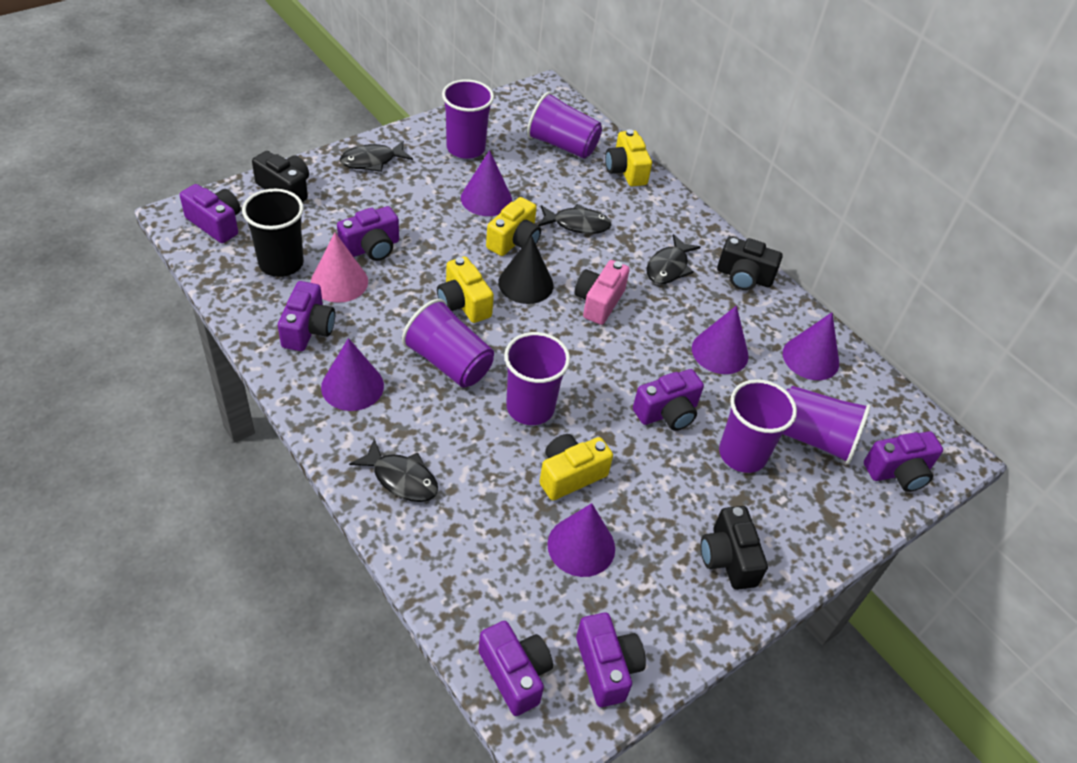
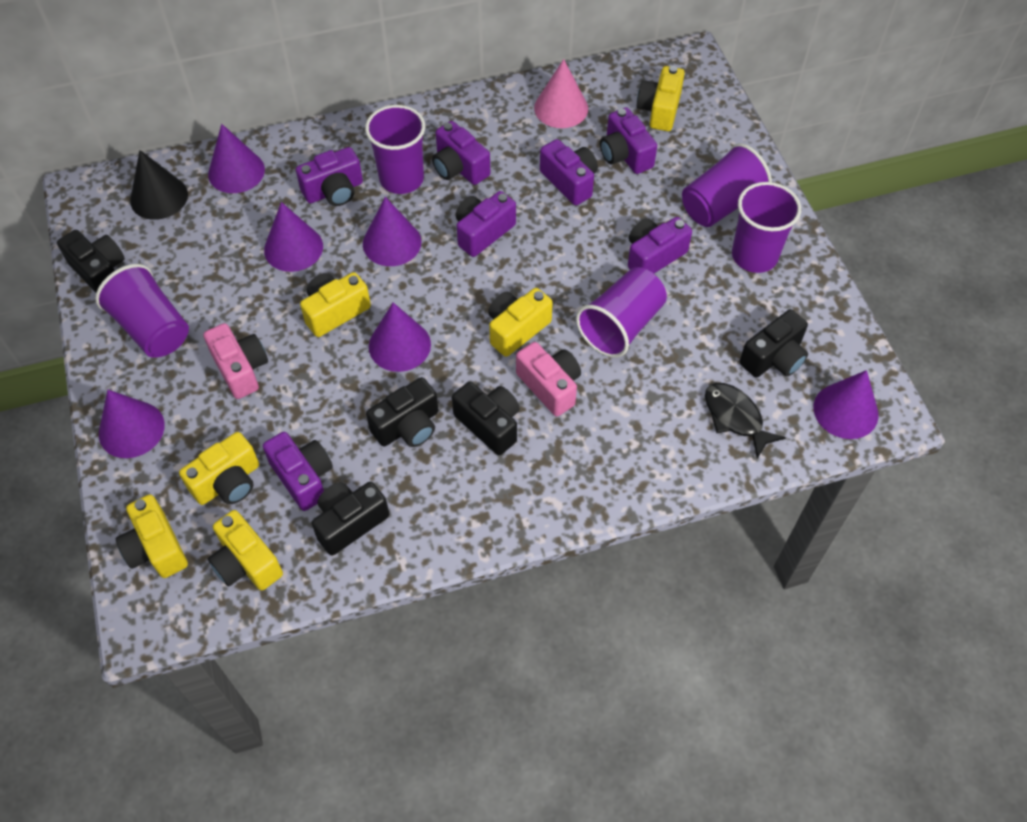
black camera: 3 -> 5
black cup: 1 -> 0
black fish: 4 -> 1
pink camera: 1 -> 2
purple cone: 5 -> 6
purple cup: 6 -> 5
yellow camera: 4 -> 6

